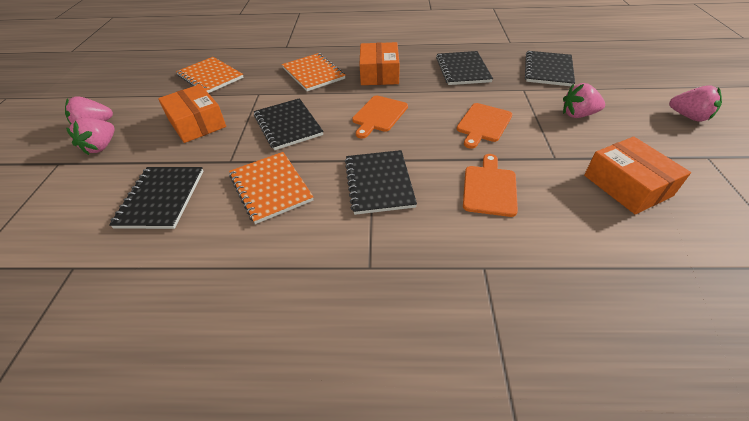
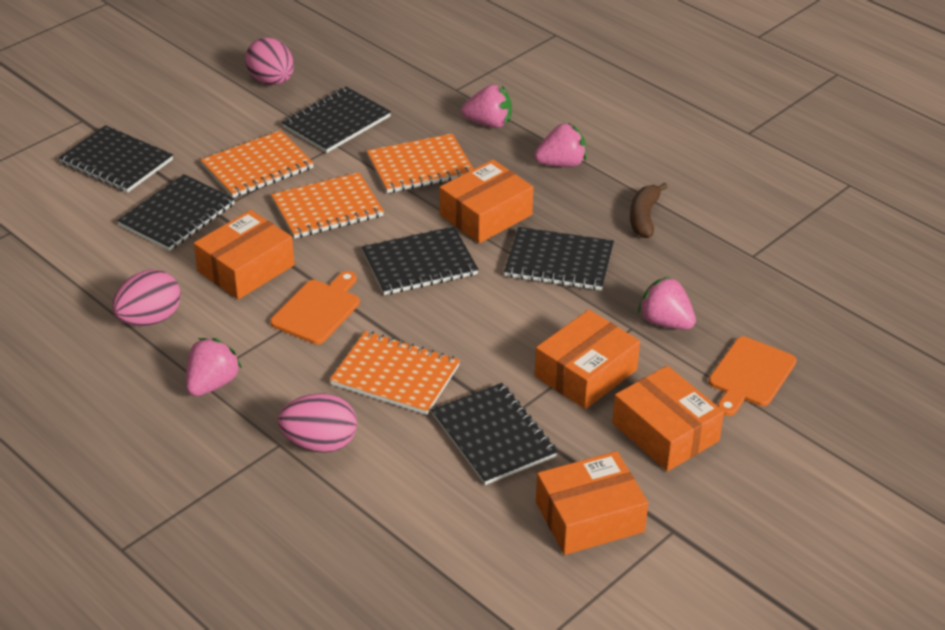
black notebook: 5 -> 6
brown banana: 0 -> 1
orange box: 3 -> 5
orange cutting board: 3 -> 2
orange notebook: 3 -> 4
pink egg: 0 -> 3

